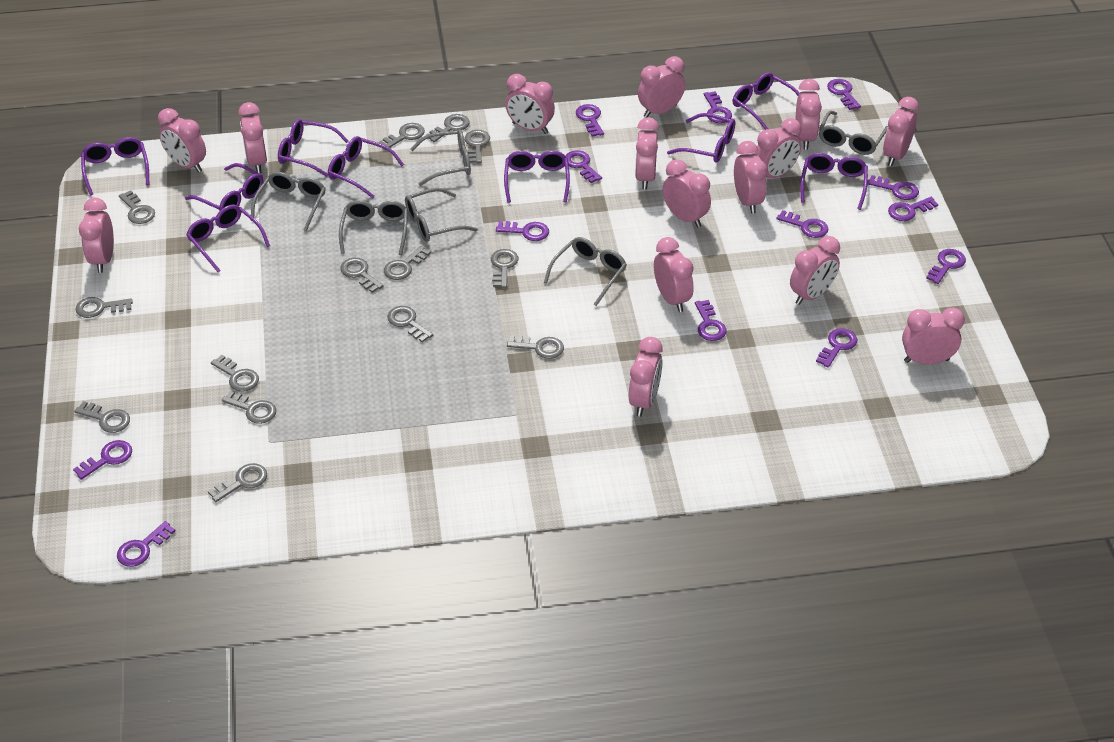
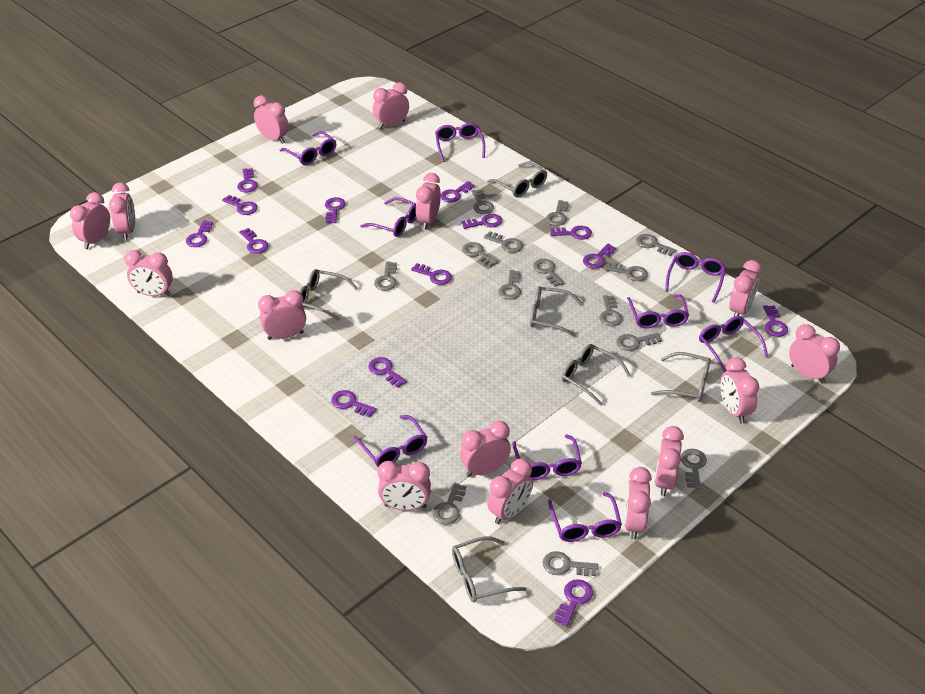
purple key: 13 -> 14

